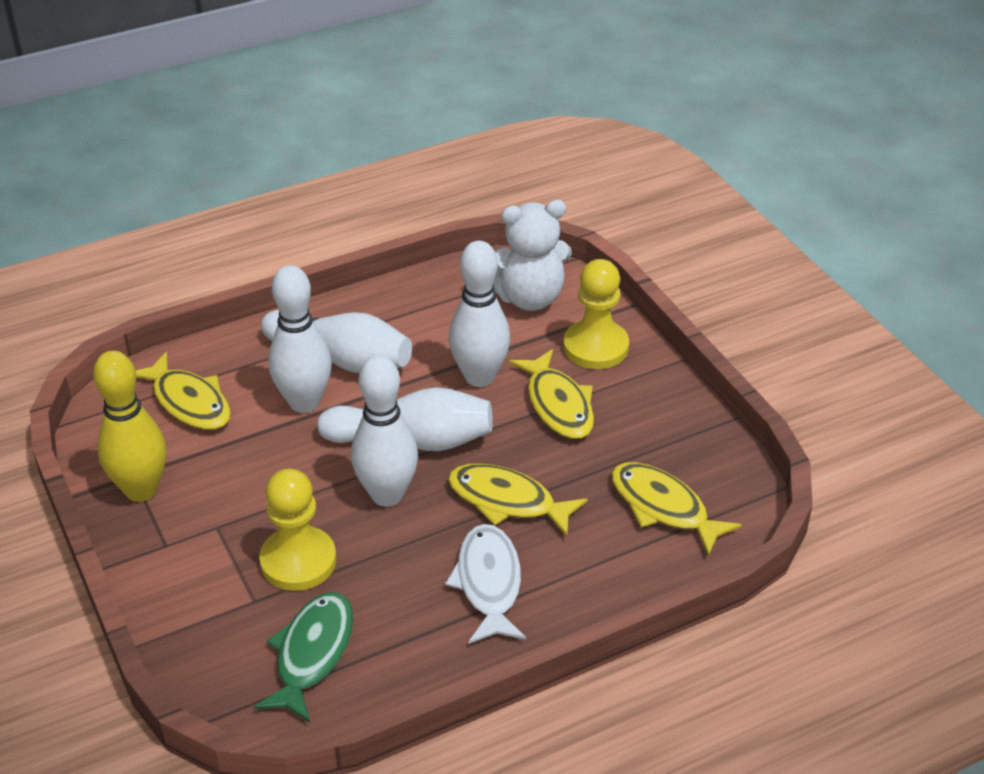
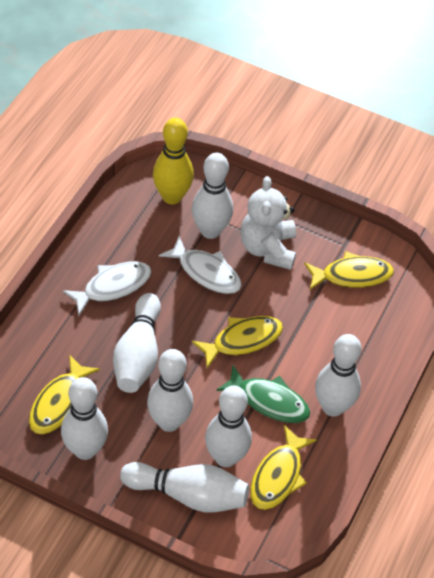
white bowling pin: 5 -> 7
white fish: 1 -> 2
yellow pawn: 2 -> 0

